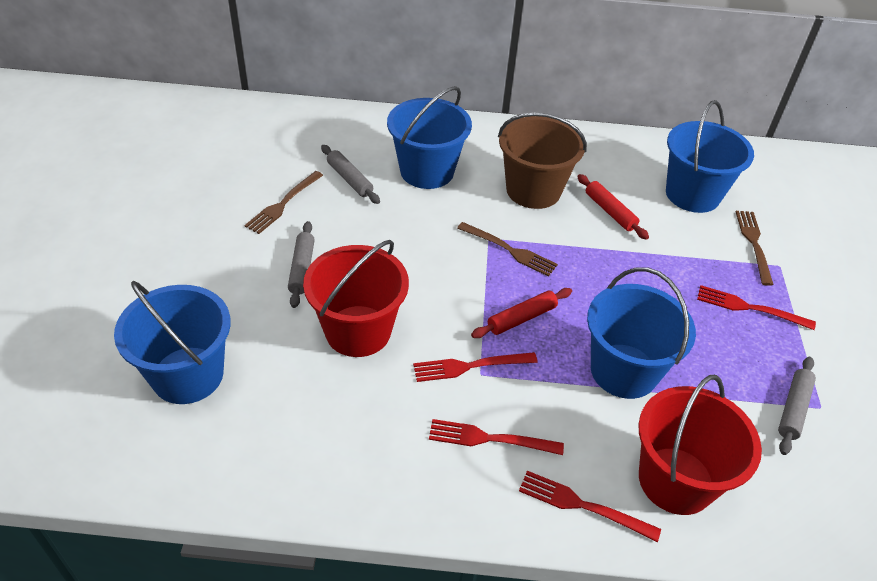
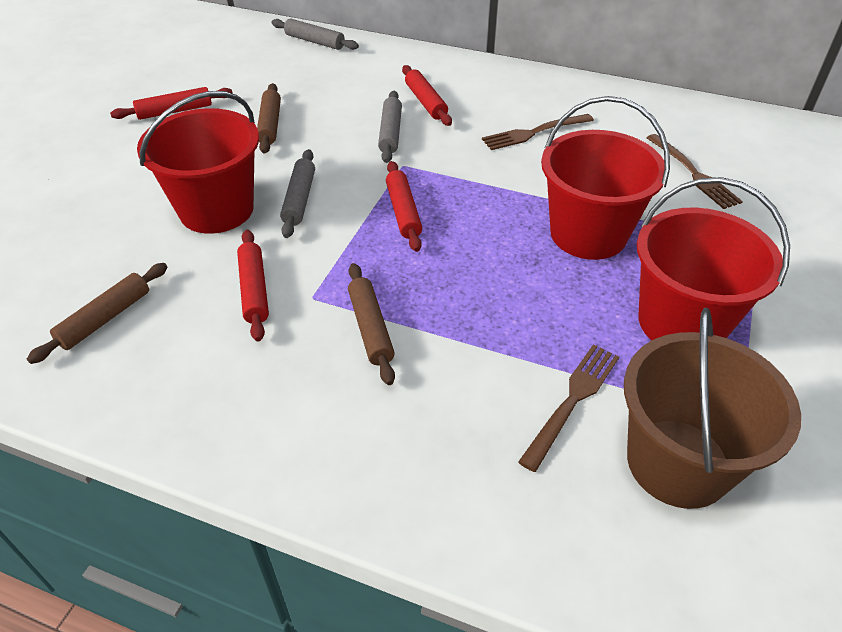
blue bucket: 4 -> 0
brown rolling pin: 0 -> 3
red bucket: 2 -> 3
red fork: 4 -> 0
red rolling pin: 2 -> 4

